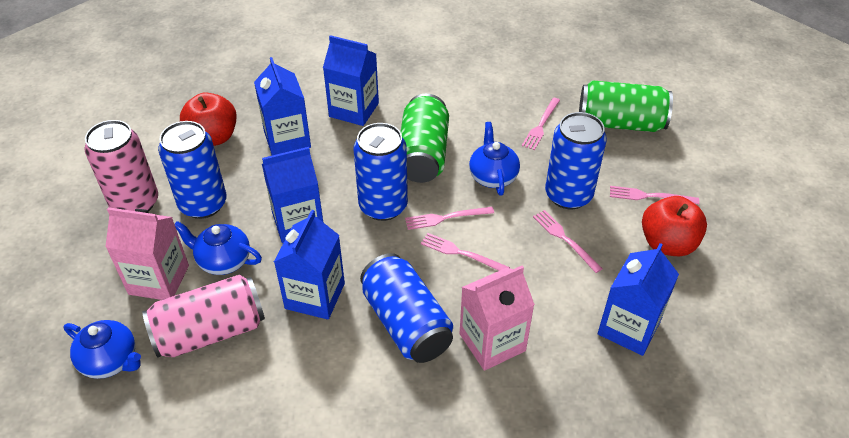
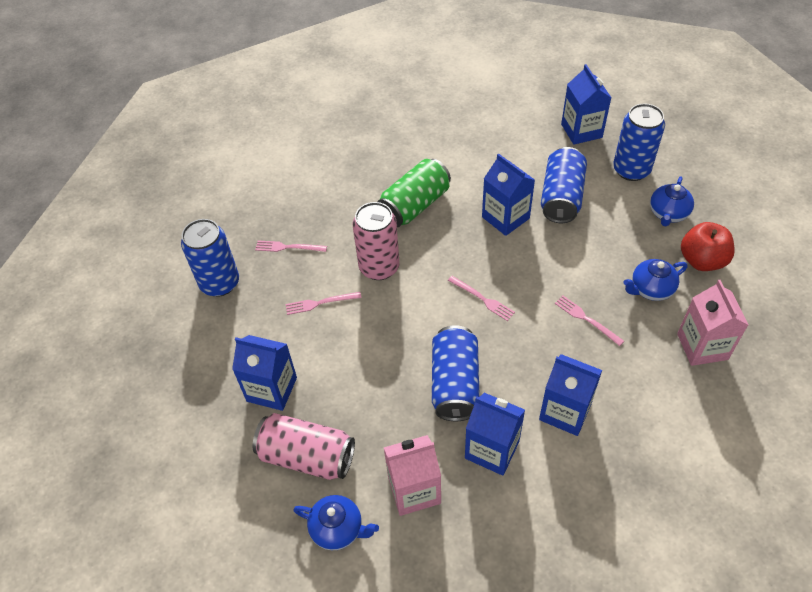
green can: 2 -> 1
pink fork: 5 -> 4
red apple: 2 -> 1

